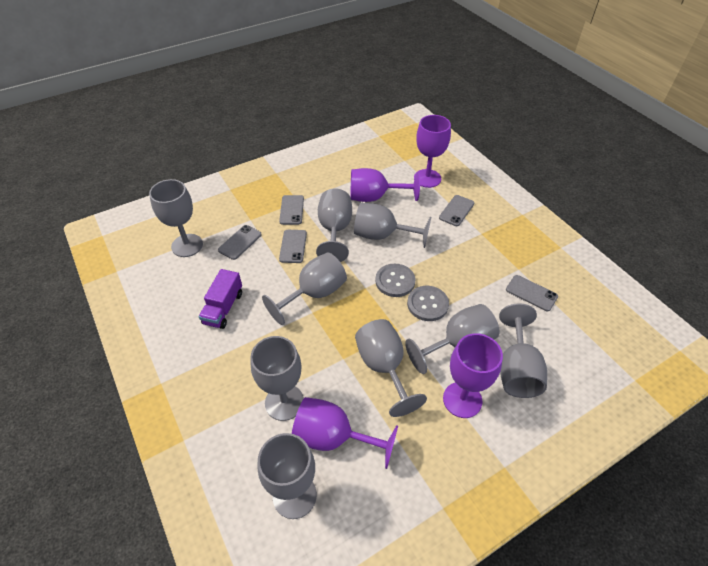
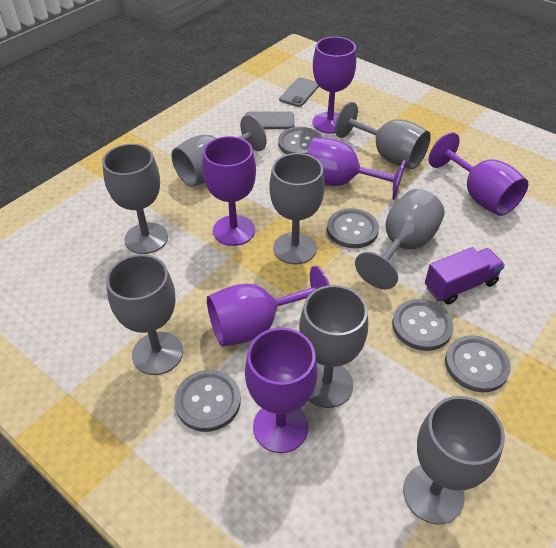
grey button: 2 -> 5
grey goblet: 9 -> 8
grey phone: 5 -> 2
purple goblet: 4 -> 6

